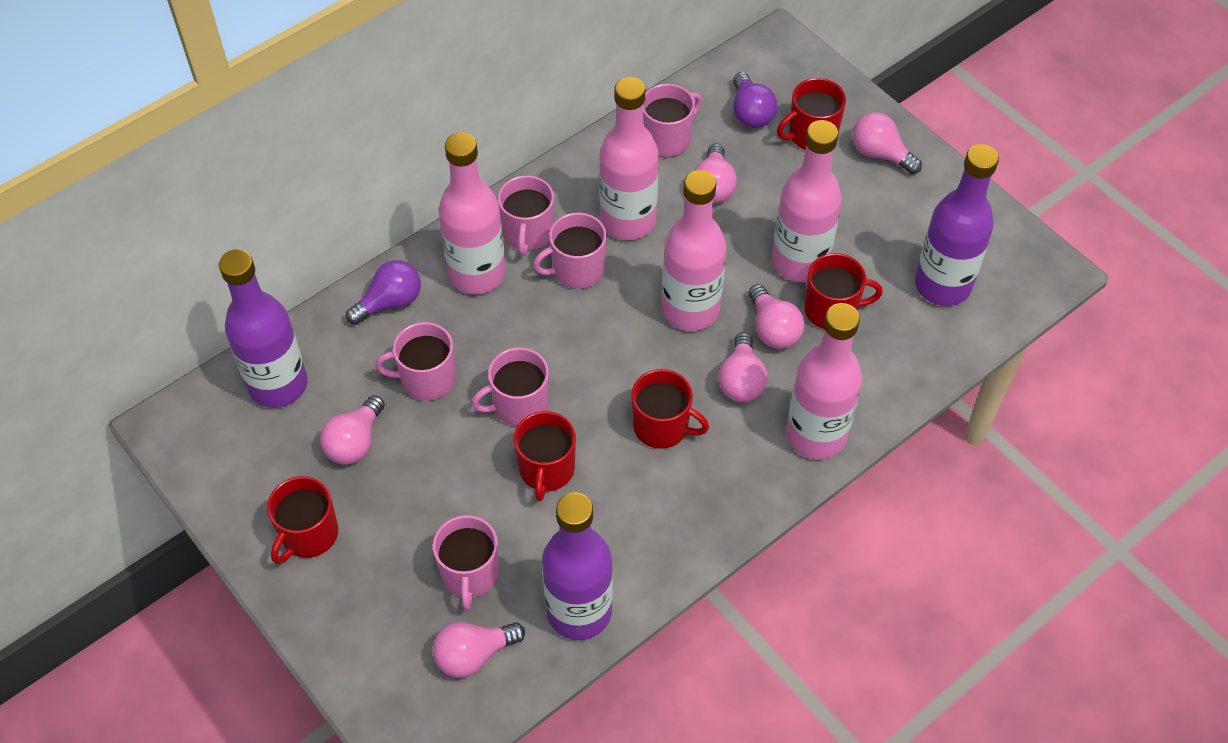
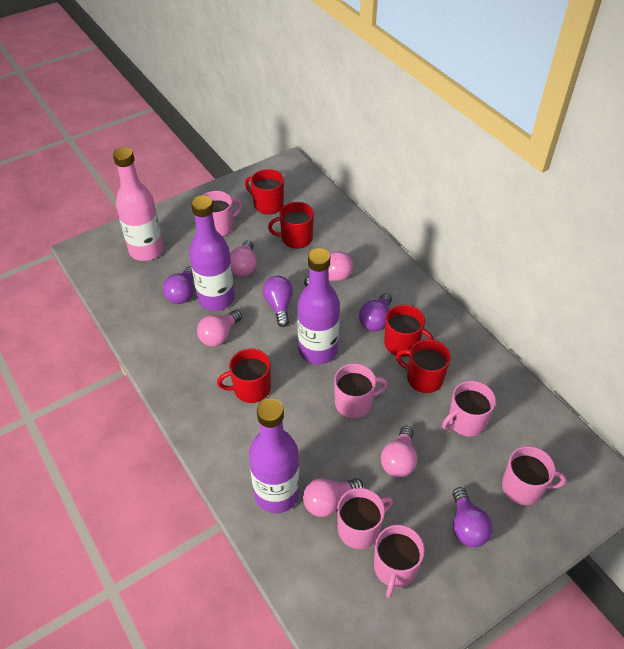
pink bottle: 5 -> 1
pink light bulb: 6 -> 5
purple light bulb: 2 -> 4

